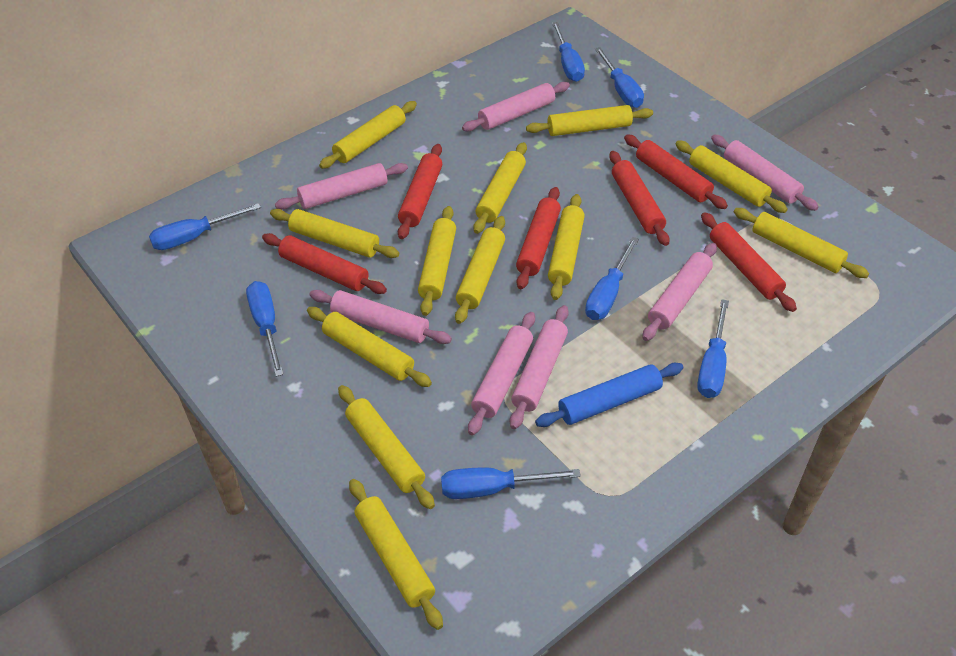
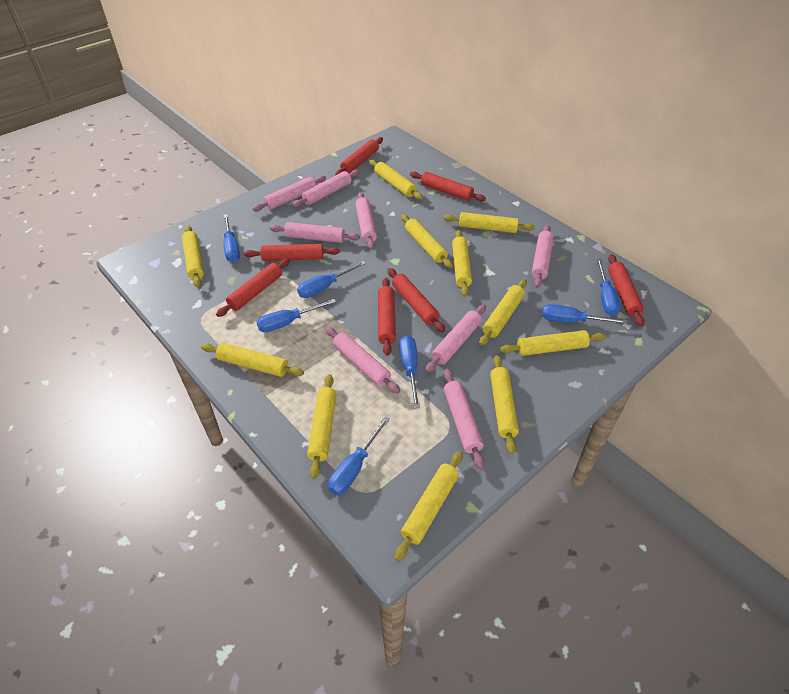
blue rolling pin: 1 -> 0
pink rolling pin: 7 -> 8
red rolling pin: 6 -> 7
yellow rolling pin: 12 -> 11

